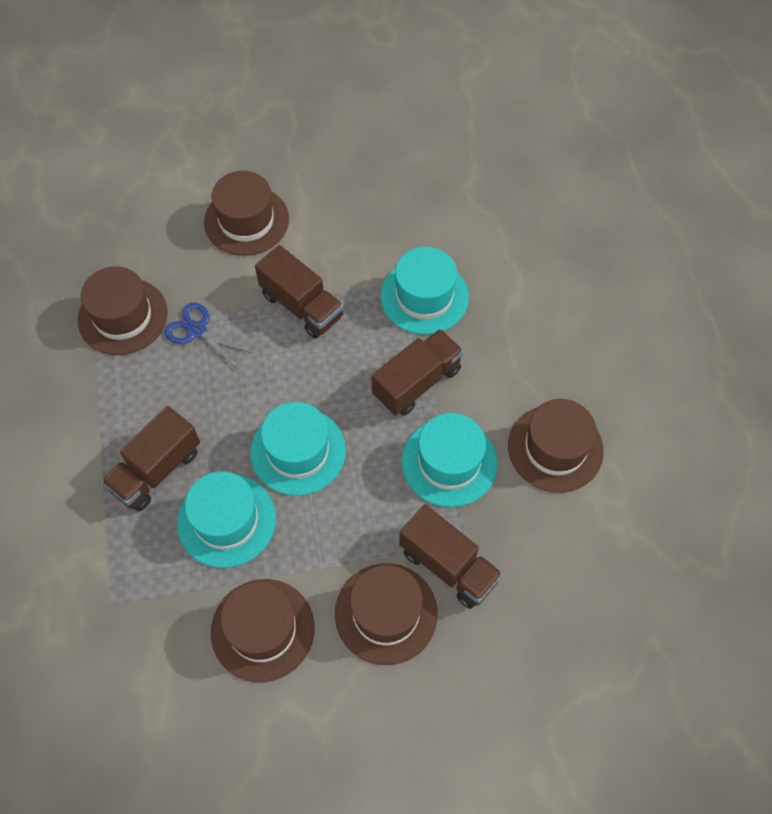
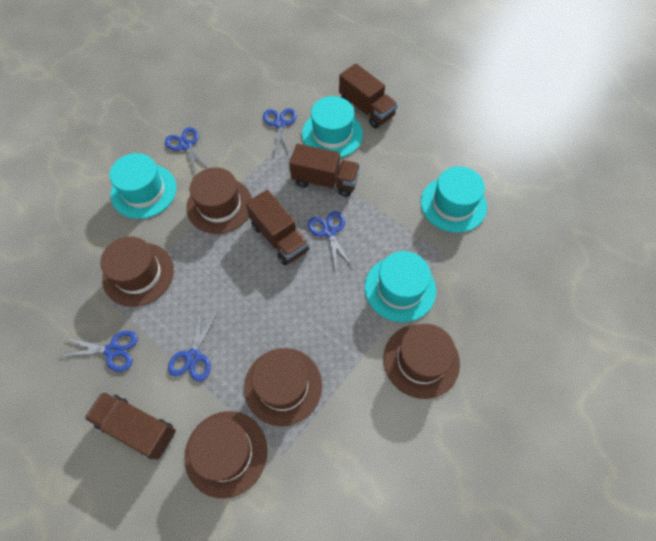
blue scissors: 1 -> 5

